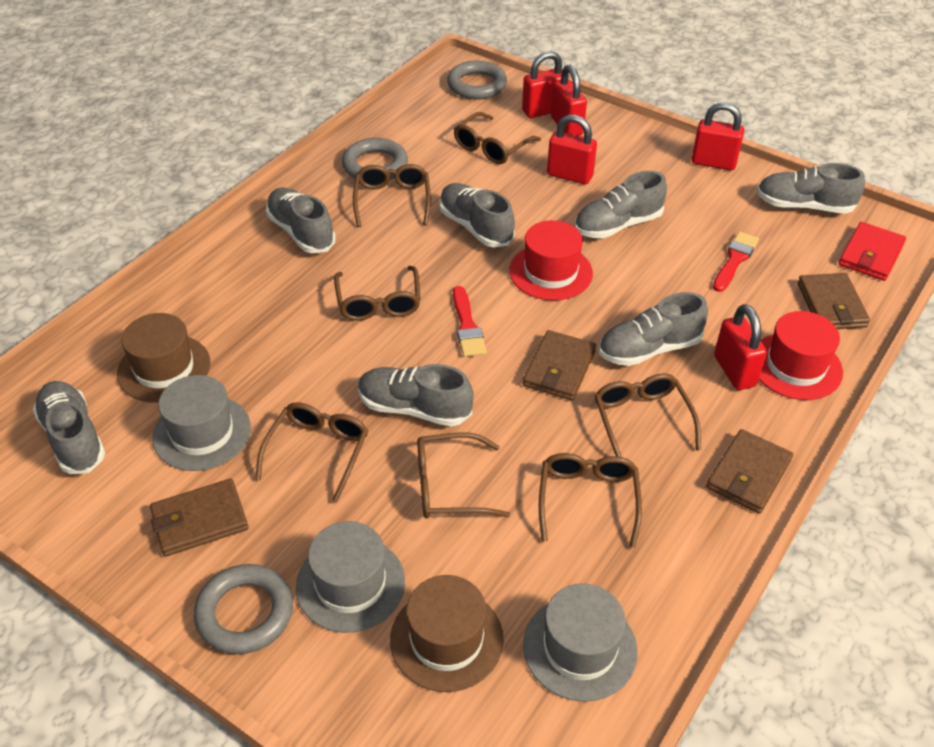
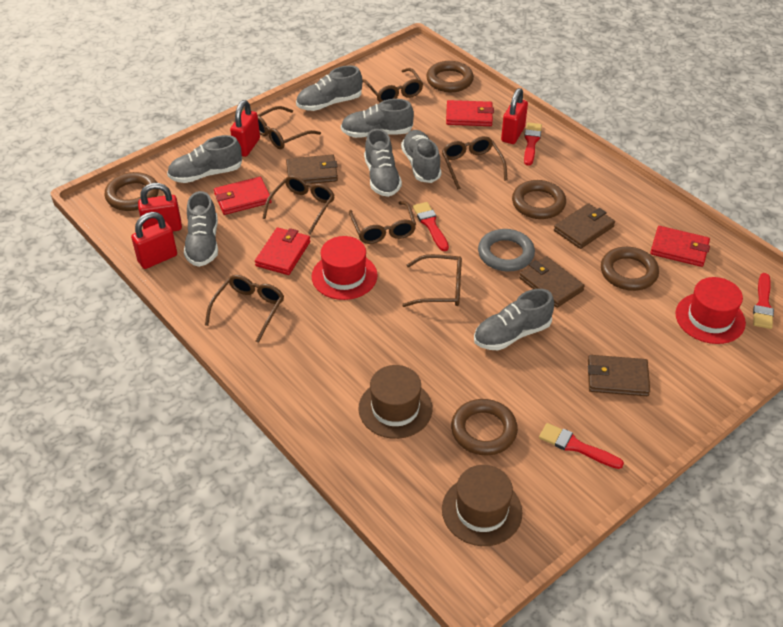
brown ring: 0 -> 5
grey hat: 3 -> 0
grey ring: 3 -> 1
red brush: 2 -> 4
red padlock: 5 -> 4
red wallet: 1 -> 4

